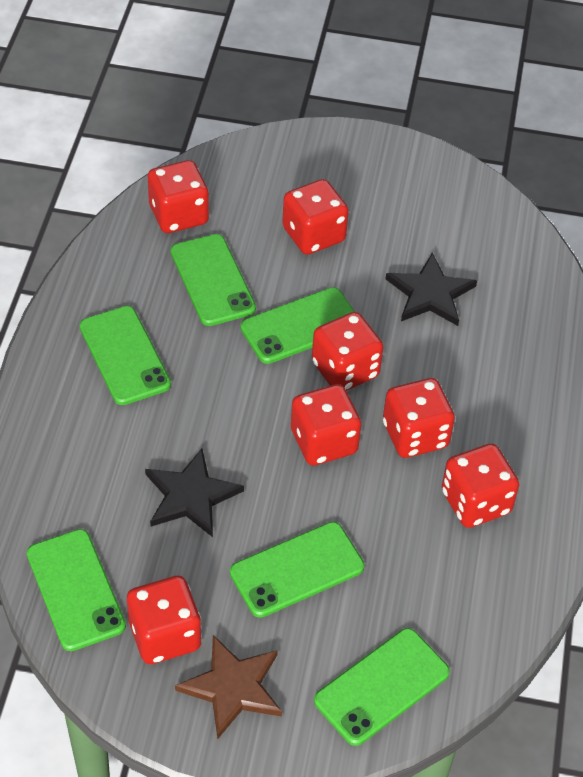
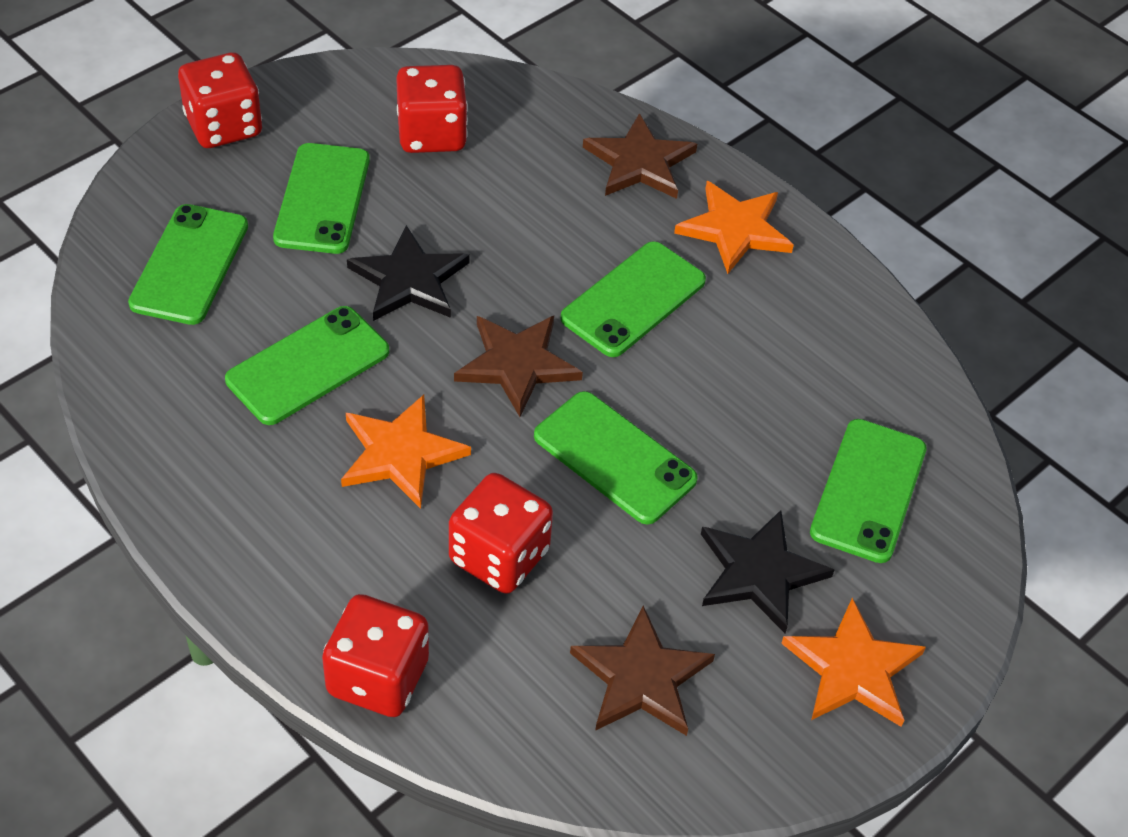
brown star: 1 -> 3
orange star: 0 -> 3
red dice: 7 -> 4

